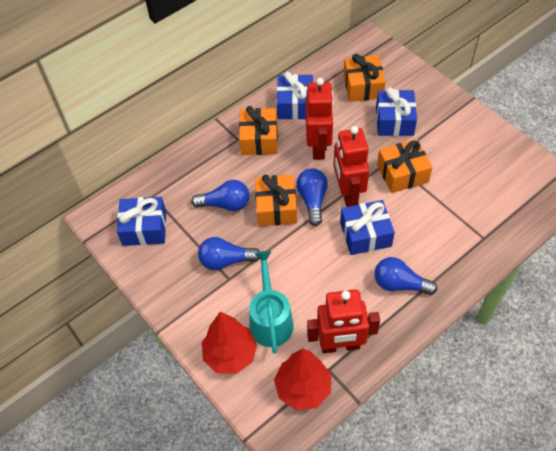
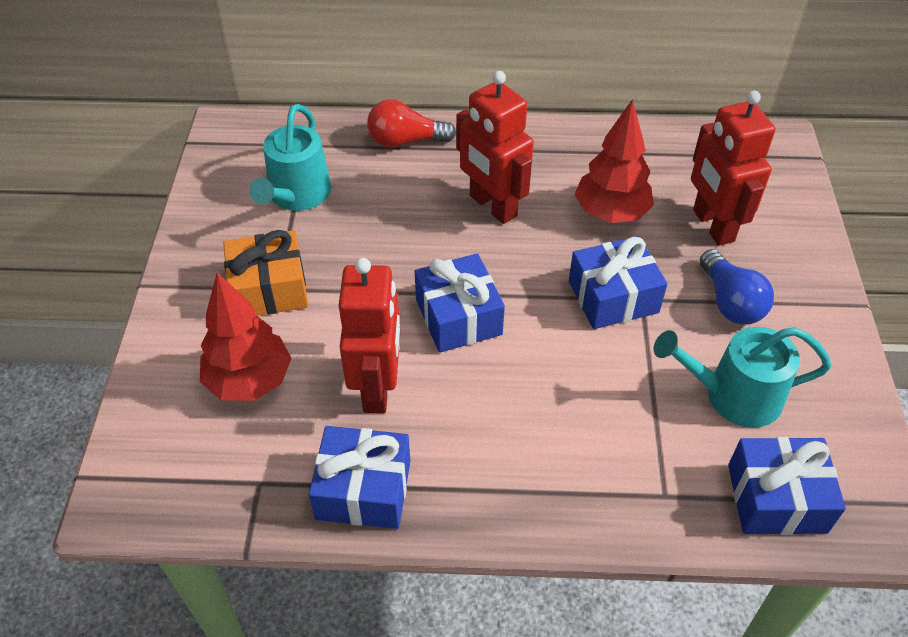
blue light bulb: 4 -> 1
orange gift: 4 -> 1
red light bulb: 0 -> 1
turquoise watering can: 1 -> 2

